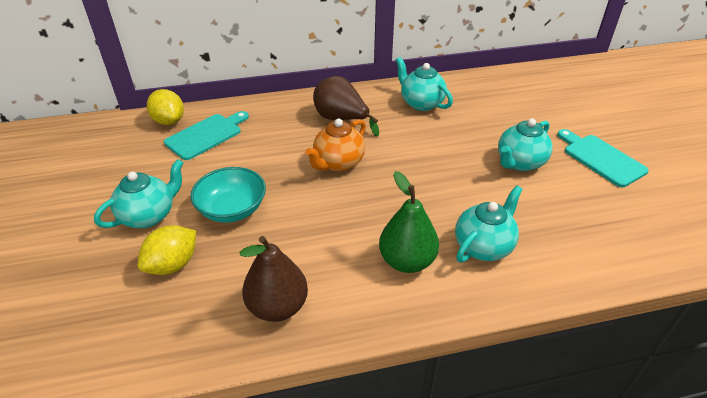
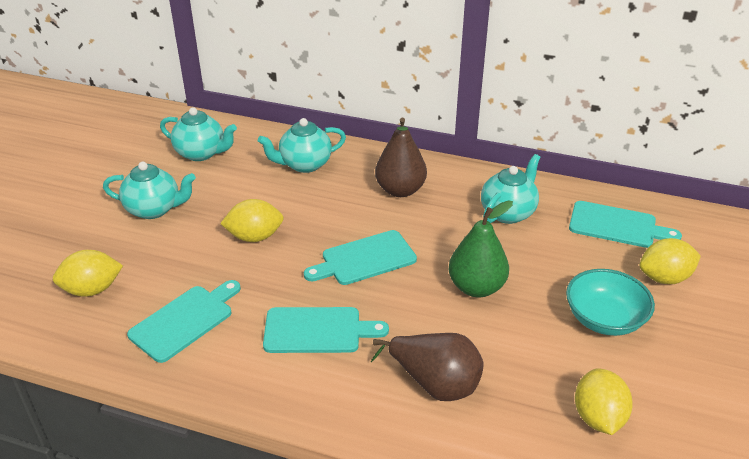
orange teapot: 1 -> 0
turquoise cutting board: 2 -> 4
yellow lemon: 2 -> 4

